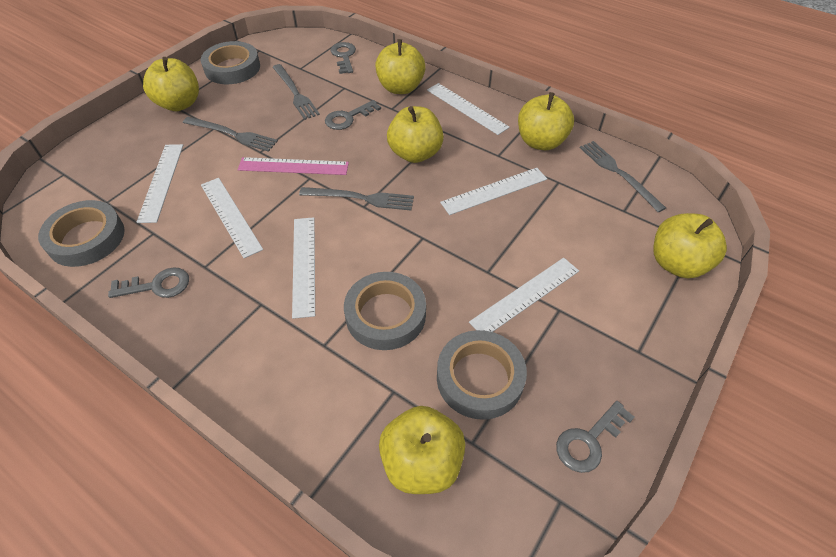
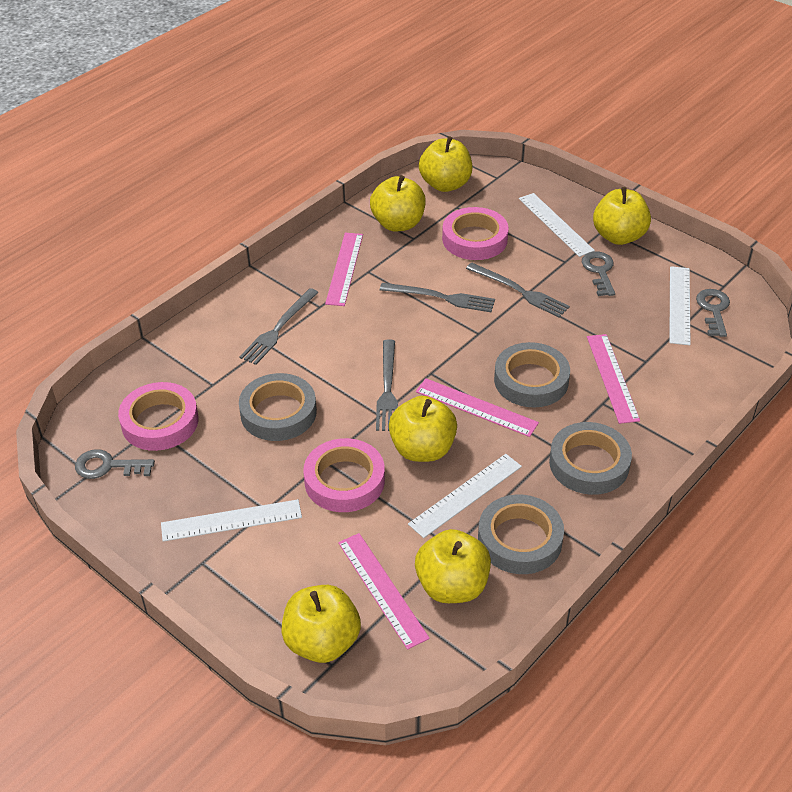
grey key: 4 -> 3
pink ruler: 1 -> 4
pink tape: 0 -> 3
white ruler: 6 -> 4

